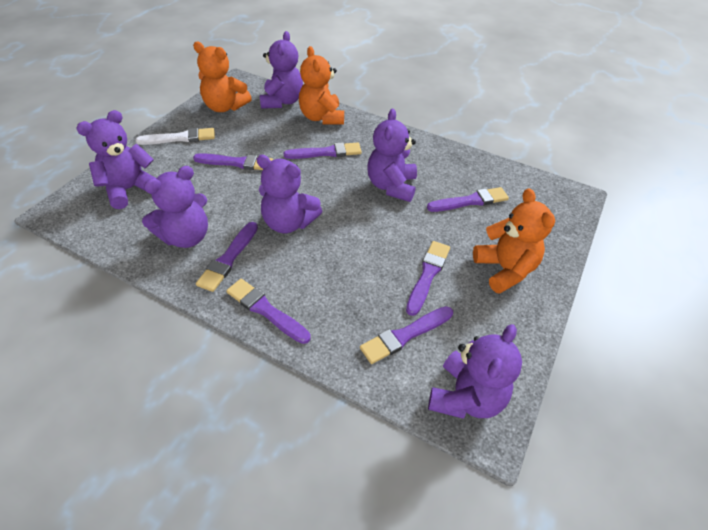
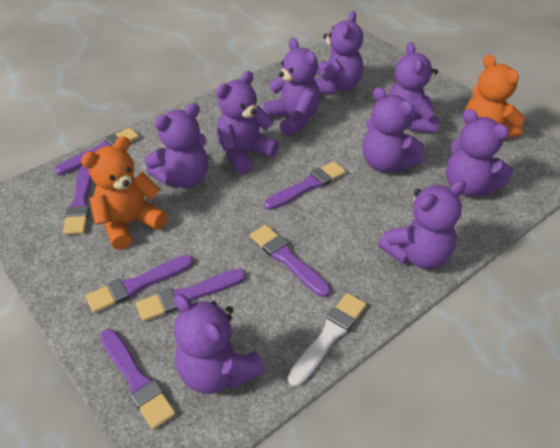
orange teddy bear: 3 -> 2
purple teddy bear: 6 -> 9

